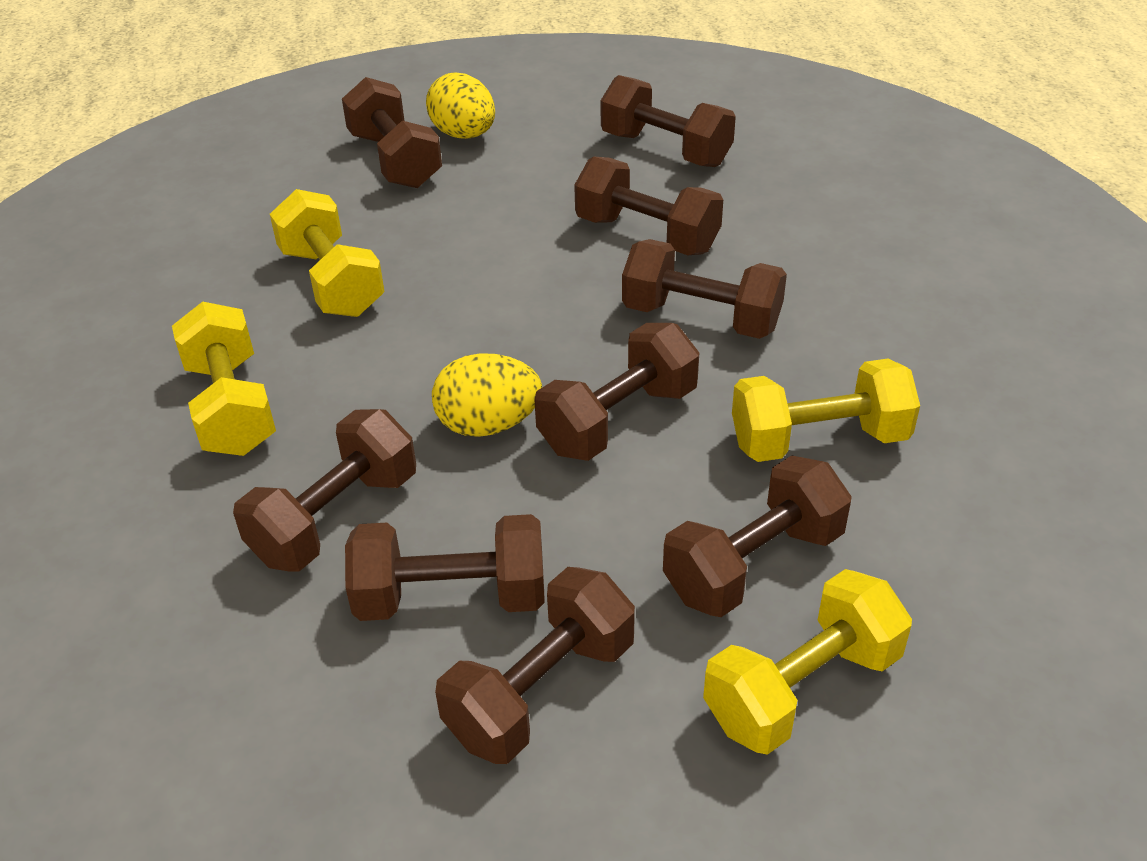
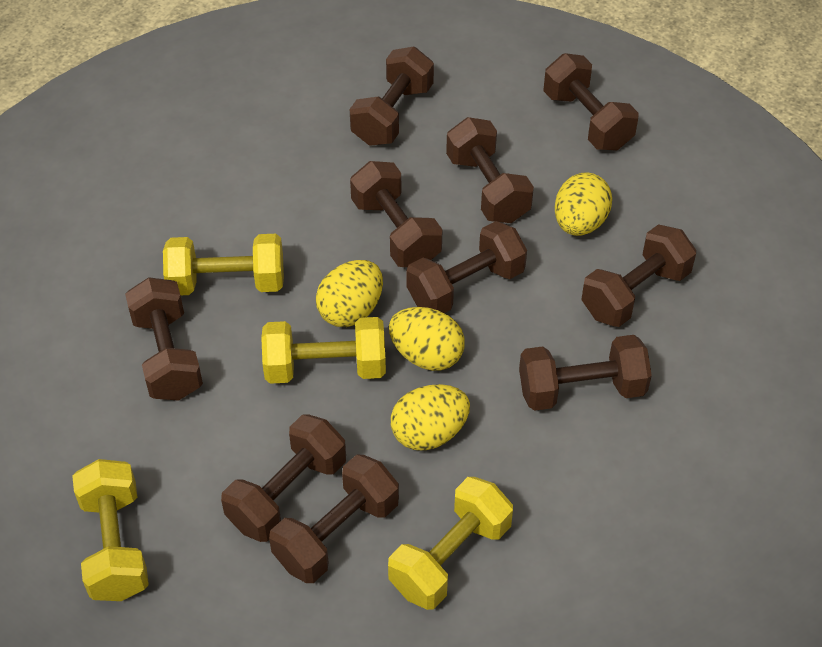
brown dumbbell: 9 -> 10
yellow egg: 2 -> 4

